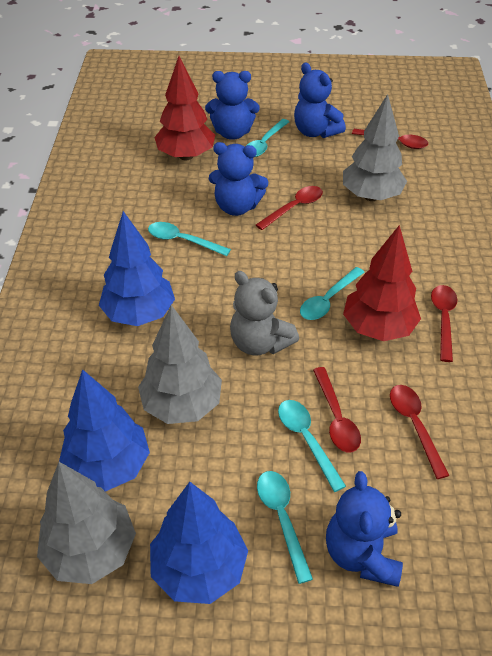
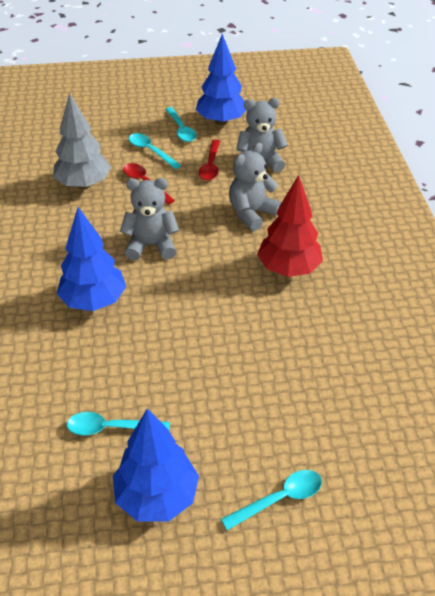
blue teddy bear: 4 -> 0
grey teddy bear: 1 -> 3
grey tree: 3 -> 1
red spoon: 5 -> 2
red tree: 2 -> 1
turquoise spoon: 5 -> 4

